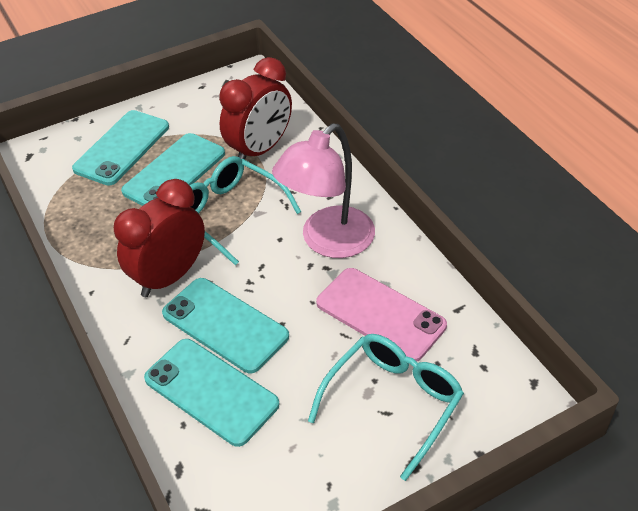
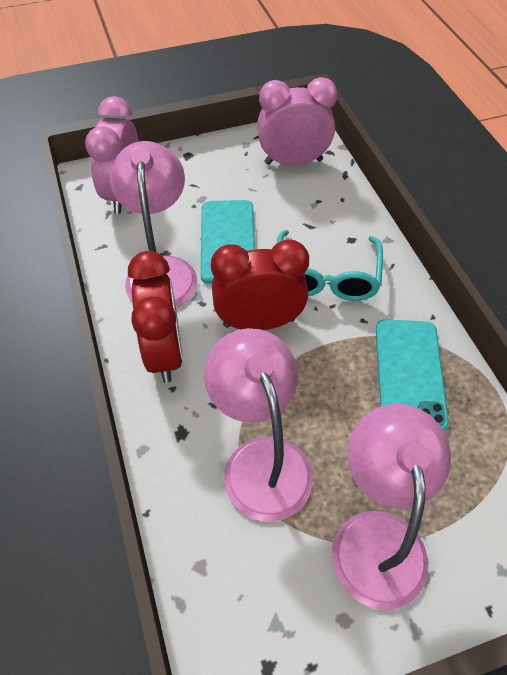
pink clock: 0 -> 2
pink lamp: 1 -> 3
pink phone: 1 -> 0
turquoise glasses: 2 -> 1
turquoise phone: 4 -> 2

